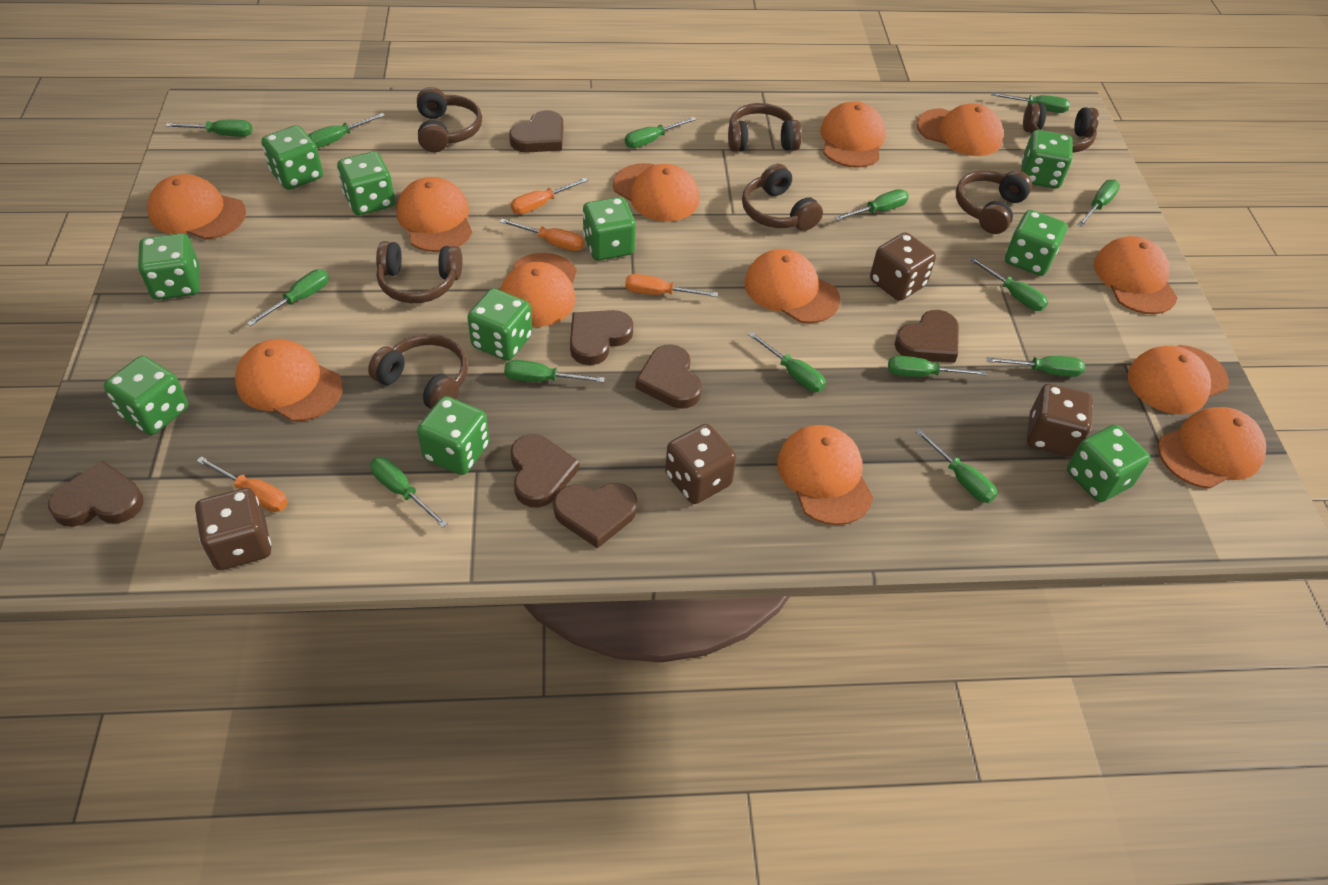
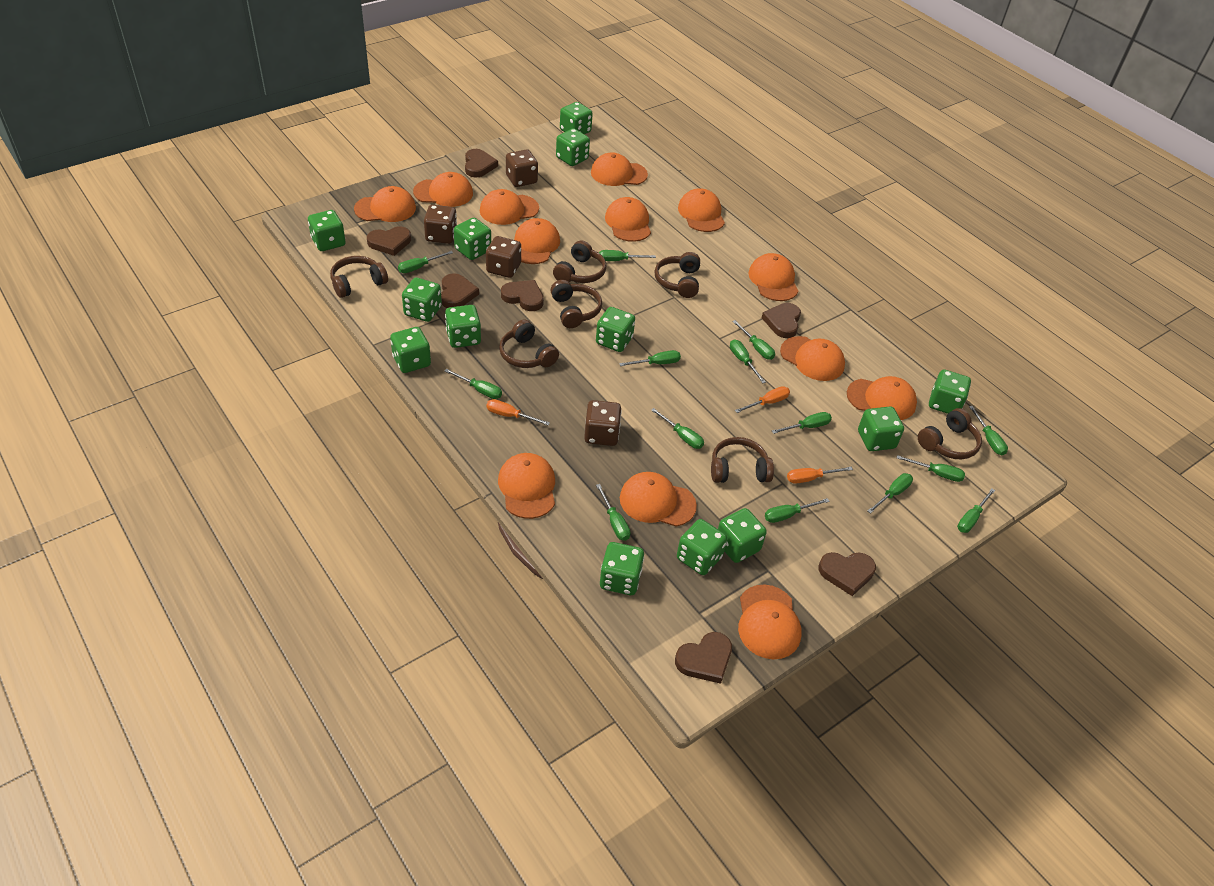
green dice: 10 -> 13
orange cap: 12 -> 13
orange screwdriver: 4 -> 3

